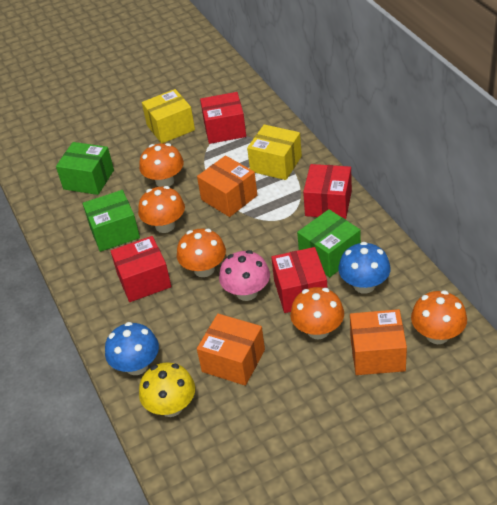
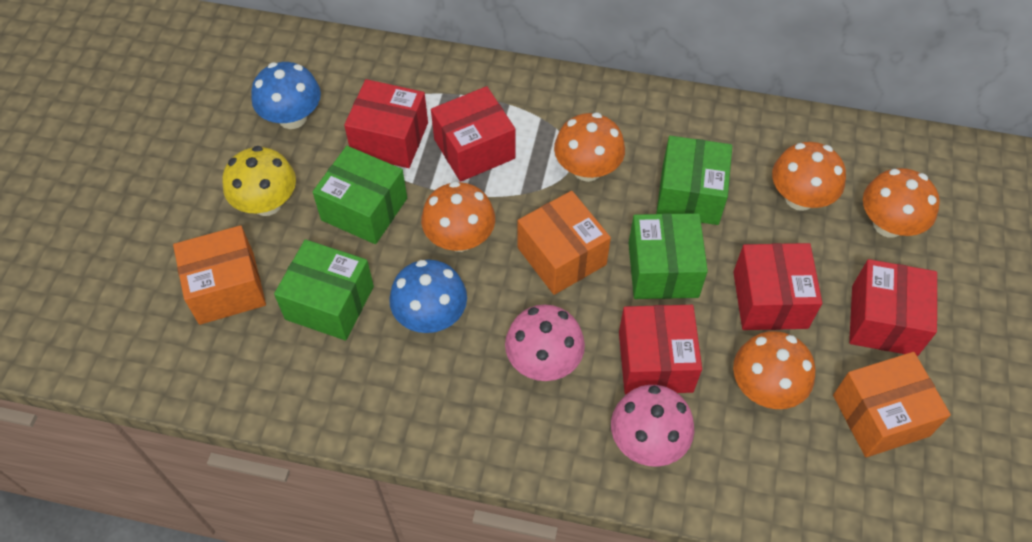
green box: 3 -> 4
pink mushroom: 1 -> 2
red box: 4 -> 5
yellow box: 2 -> 0

